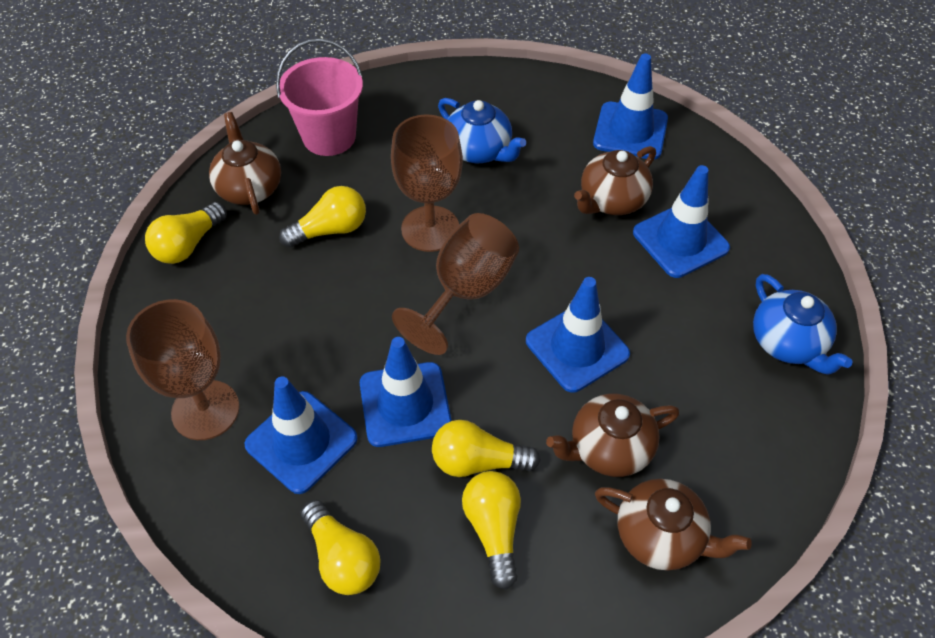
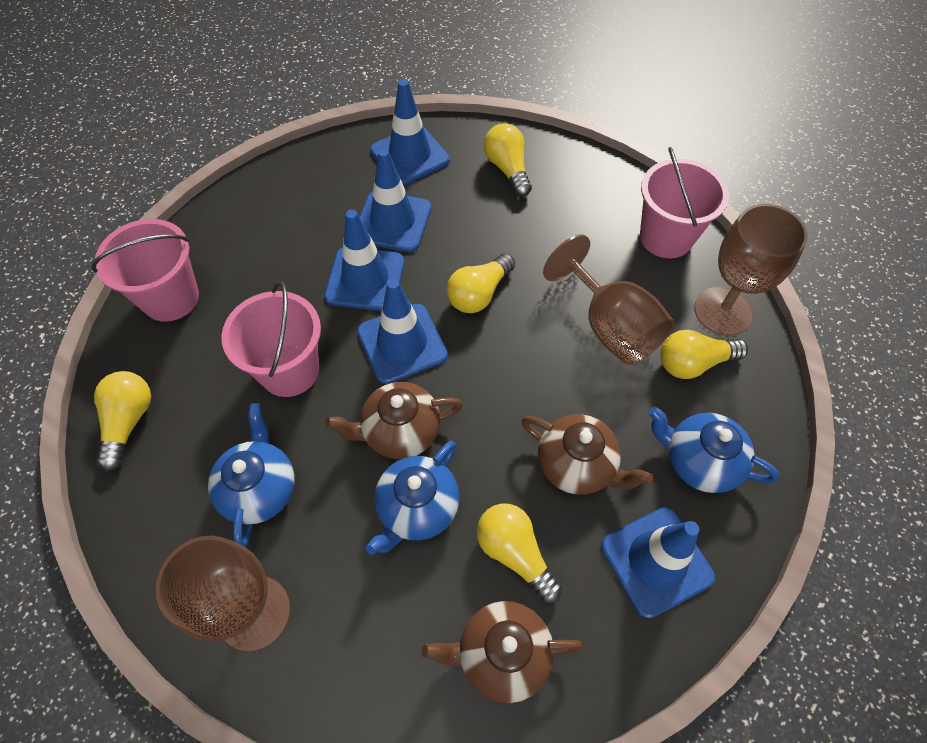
blue teapot: 2 -> 3
brown teapot: 4 -> 3
pink bucket: 1 -> 3

